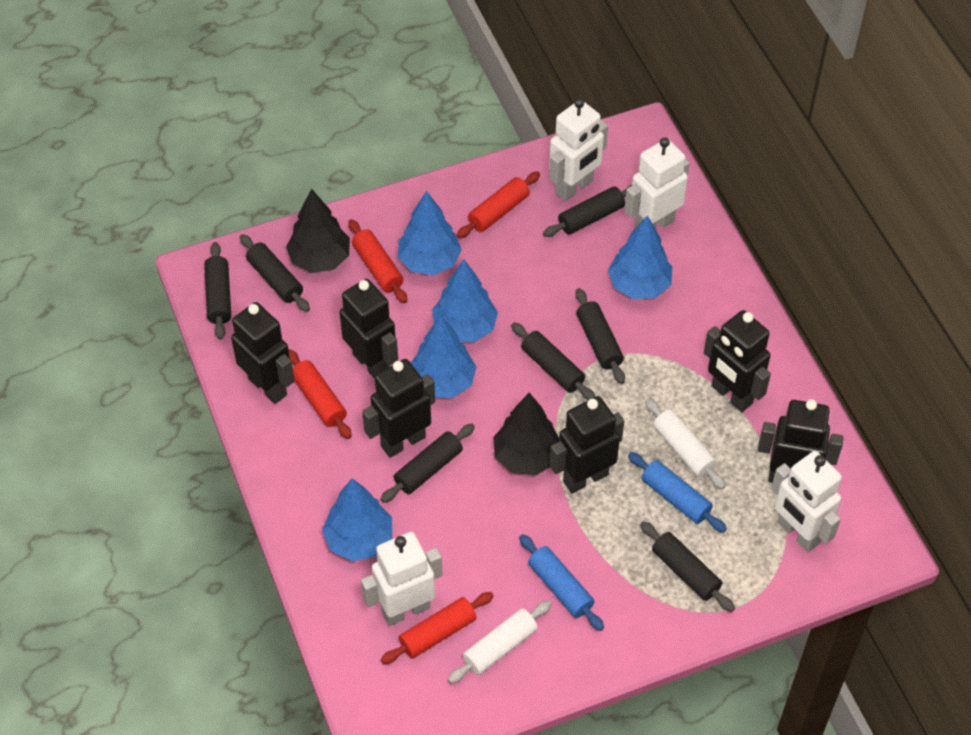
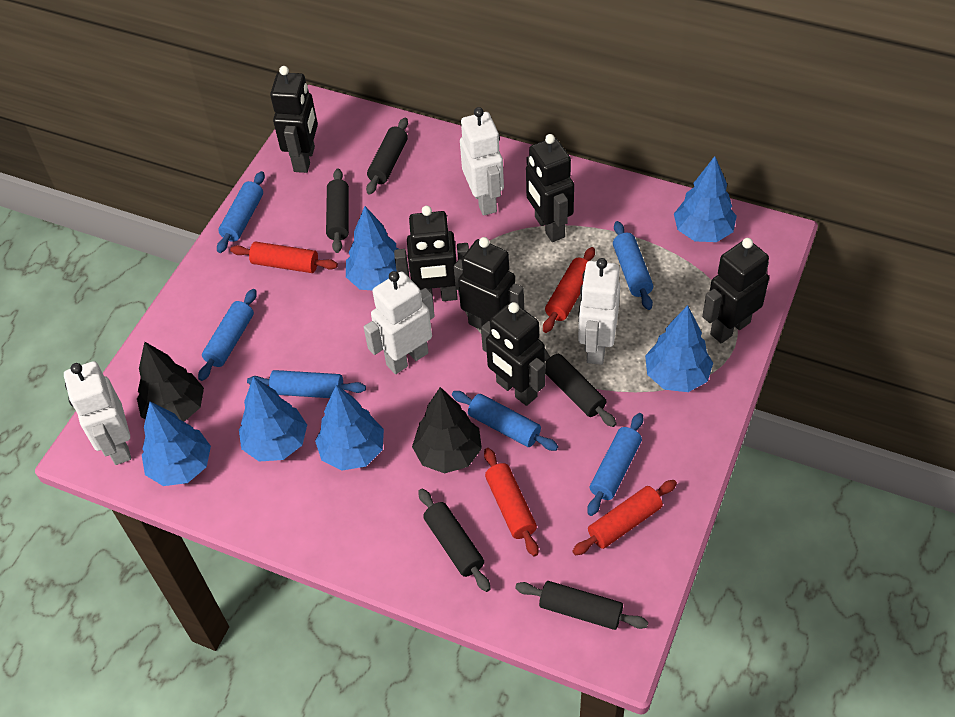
black rolling pin: 7 -> 5
blue rolling pin: 2 -> 6
blue tree: 5 -> 6
white rolling pin: 2 -> 0

